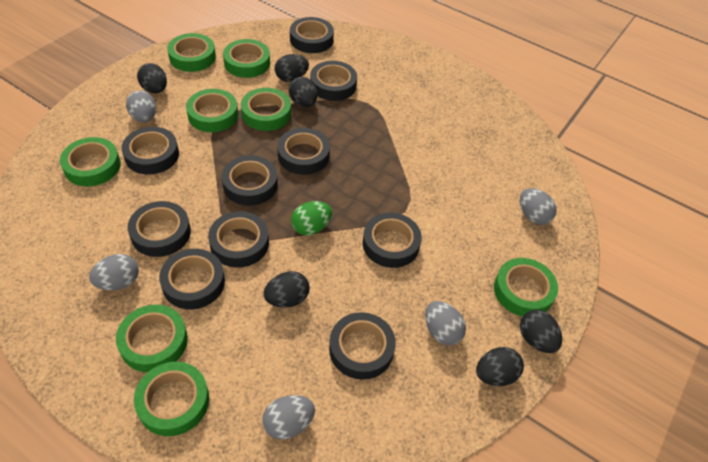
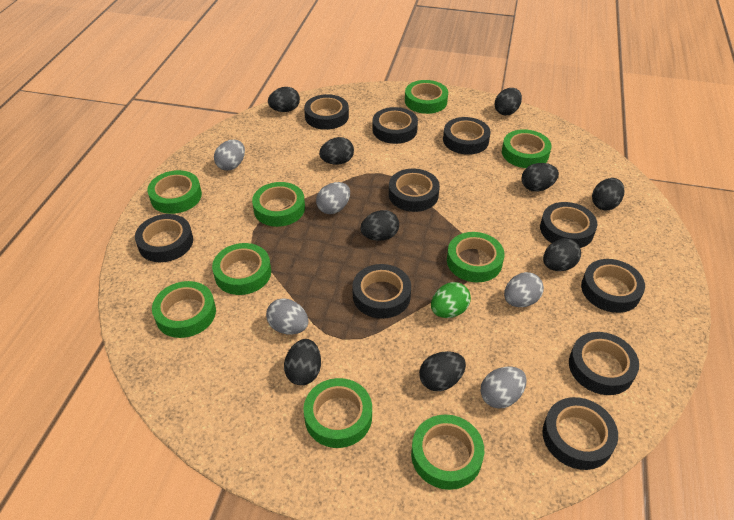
black egg: 6 -> 9
green tape: 8 -> 9

